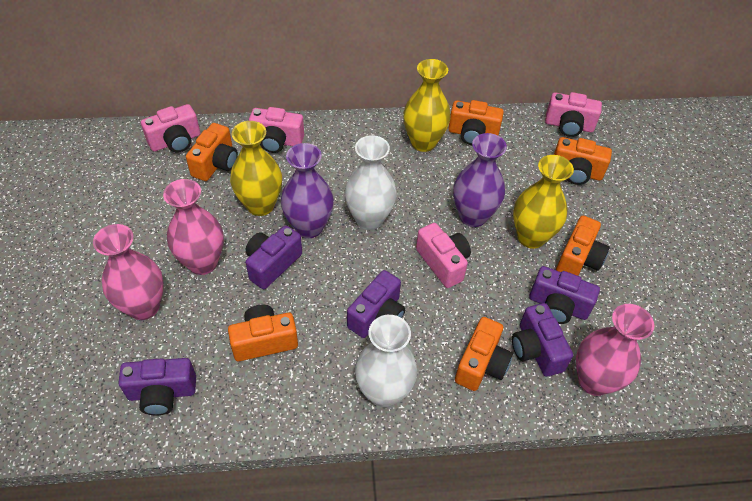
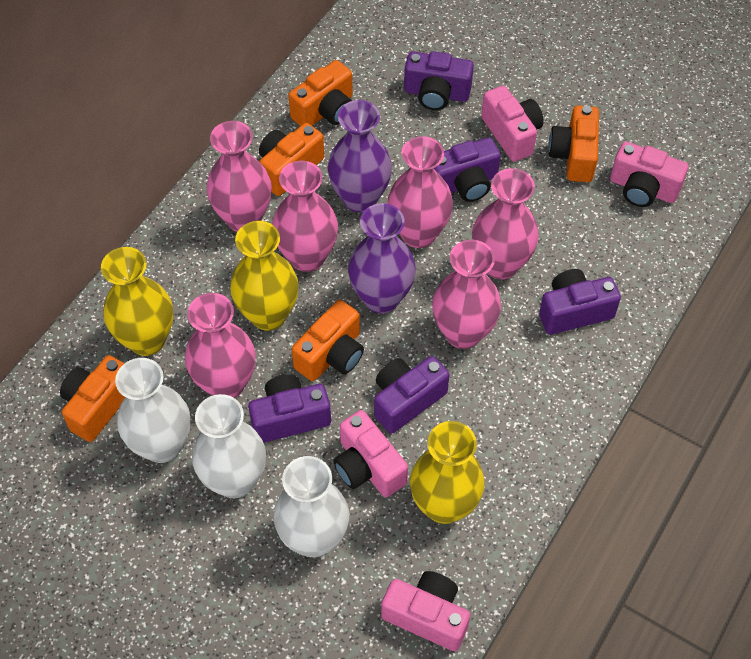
orange camera: 6 -> 5
pink vase: 3 -> 6
white vase: 2 -> 3

